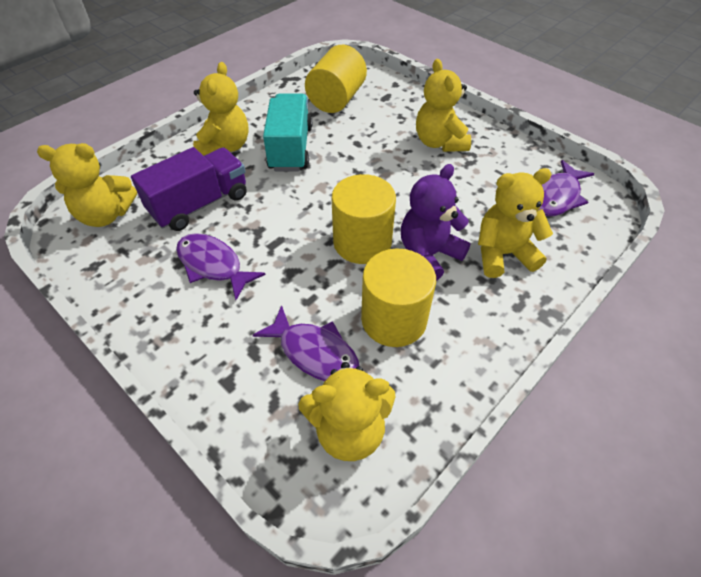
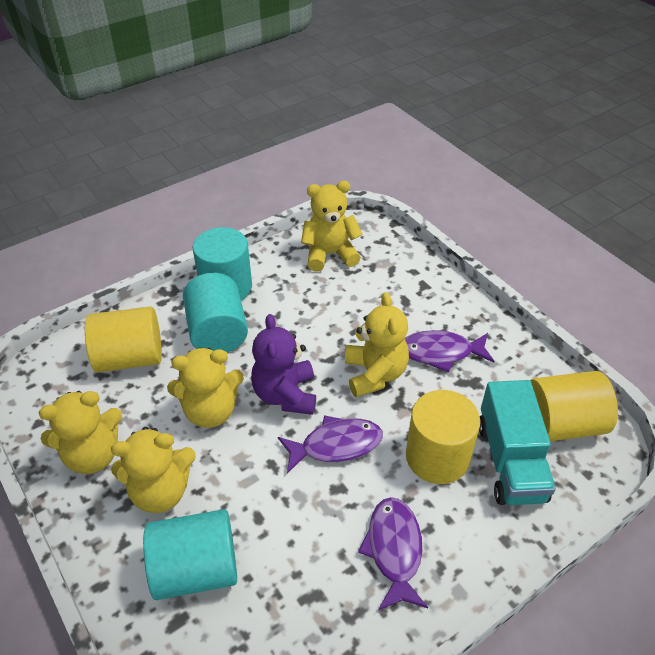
purple truck: 1 -> 0
turquoise cylinder: 0 -> 3

